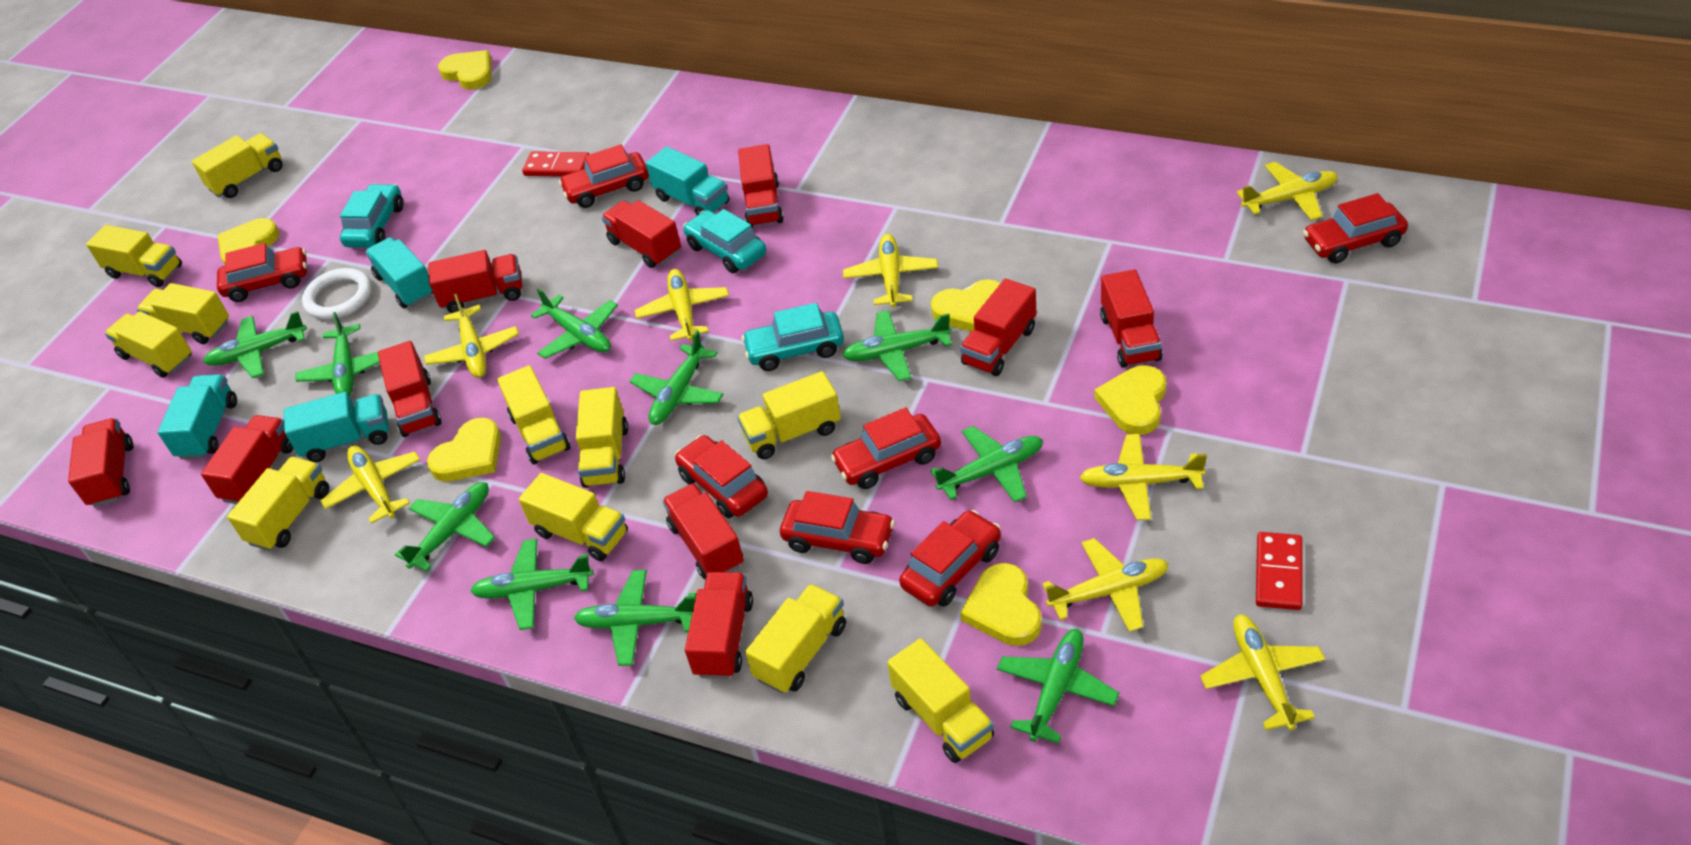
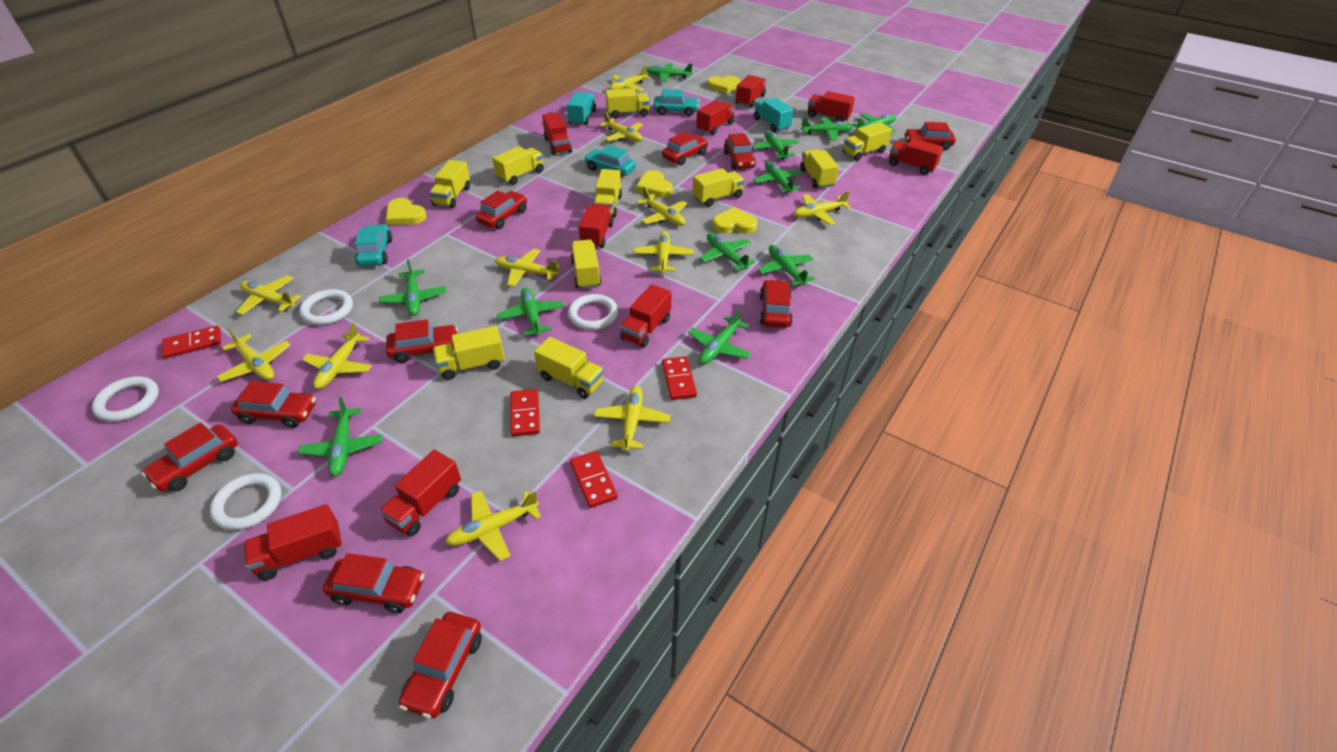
green plane: 10 -> 11
red car: 7 -> 10
red domino: 2 -> 4
red truck: 10 -> 9
turquoise truck: 4 -> 2
white ring: 1 -> 4
yellow heart: 6 -> 4
yellow plane: 8 -> 11
yellow truck: 11 -> 10

